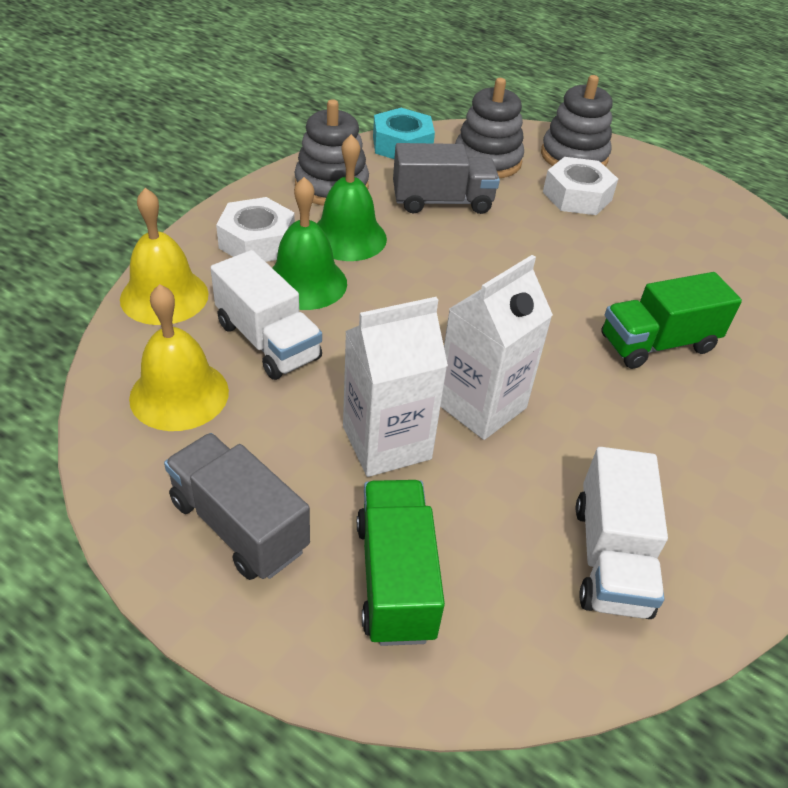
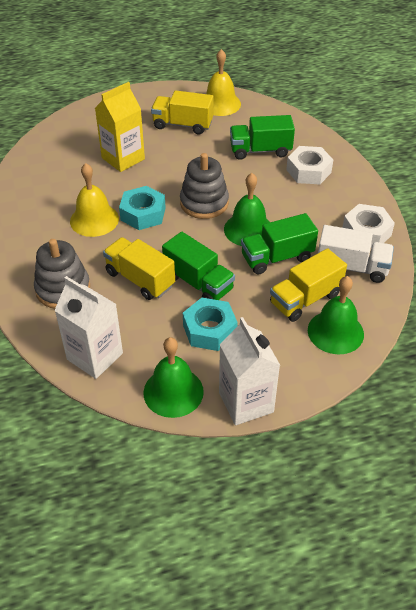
green bell: 2 -> 3
green truck: 2 -> 3
grey stacking toy: 3 -> 2
grey truck: 2 -> 0
turquoise nut: 1 -> 2
white truck: 2 -> 1
yellow carton: 0 -> 1
yellow truck: 0 -> 3

